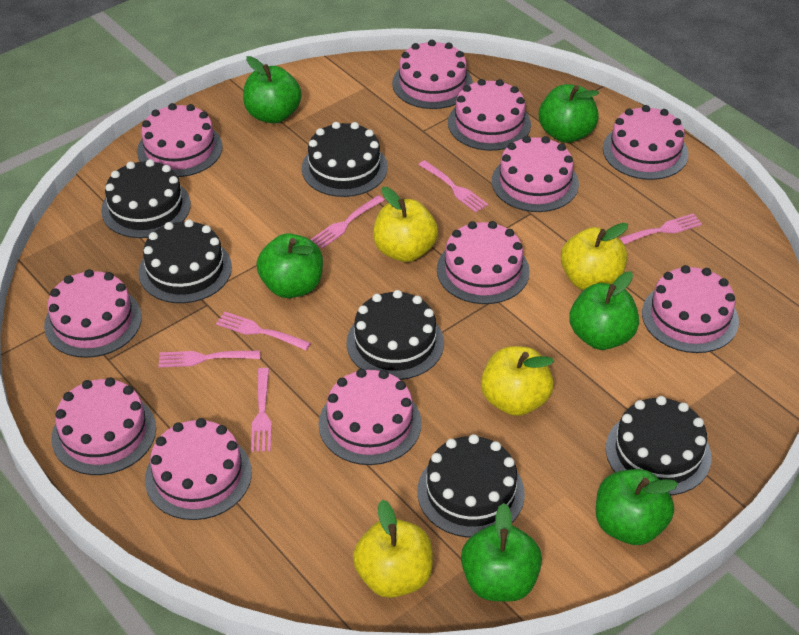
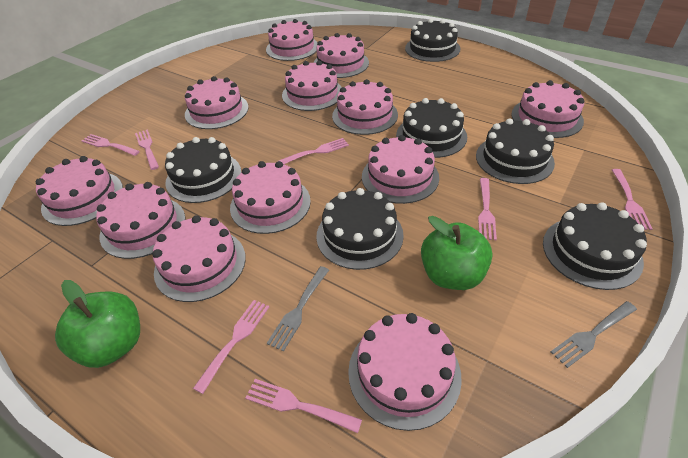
green apple: 6 -> 2
grey fork: 0 -> 2
pink cake: 11 -> 12
pink fork: 6 -> 7
yellow apple: 4 -> 0

